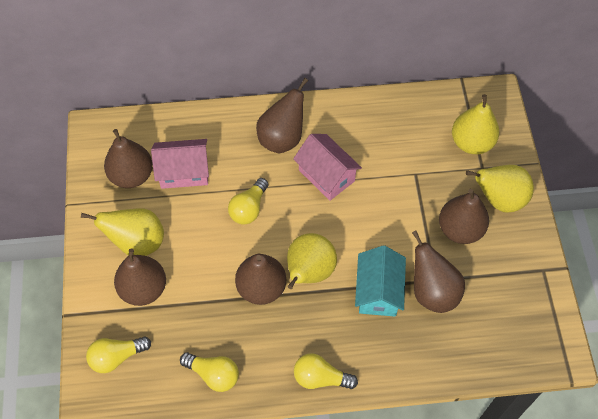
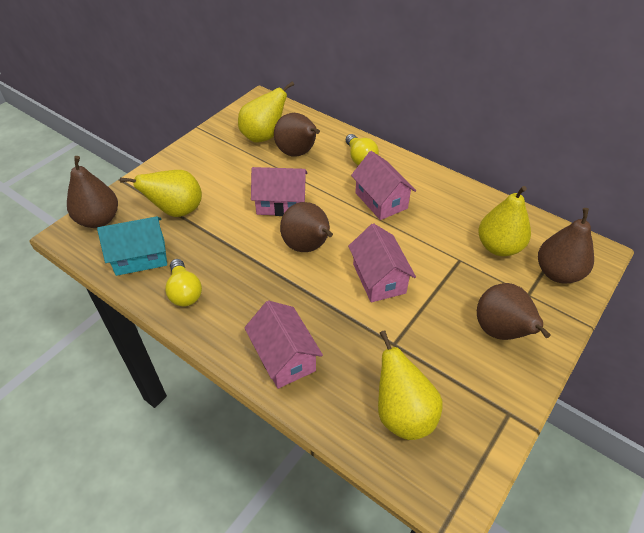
brown pear: 6 -> 5
pink house: 2 -> 4
yellow light bulb: 4 -> 2

